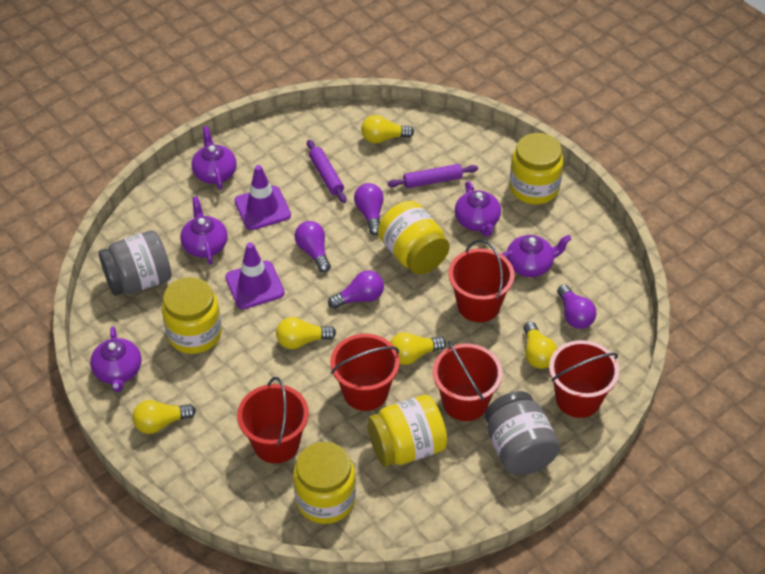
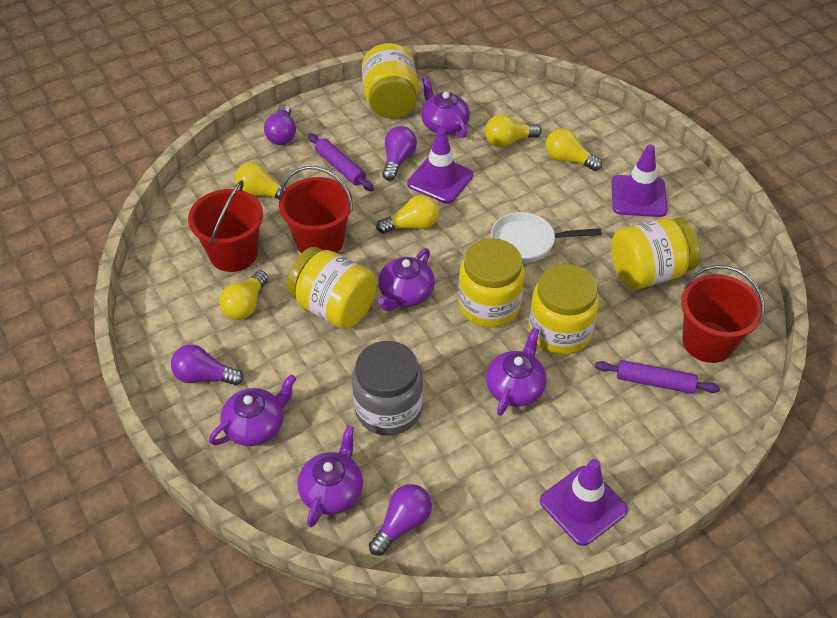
grey jar: 2 -> 1
purple traffic cone: 2 -> 3
red bucket: 5 -> 3
white pan: 0 -> 1

